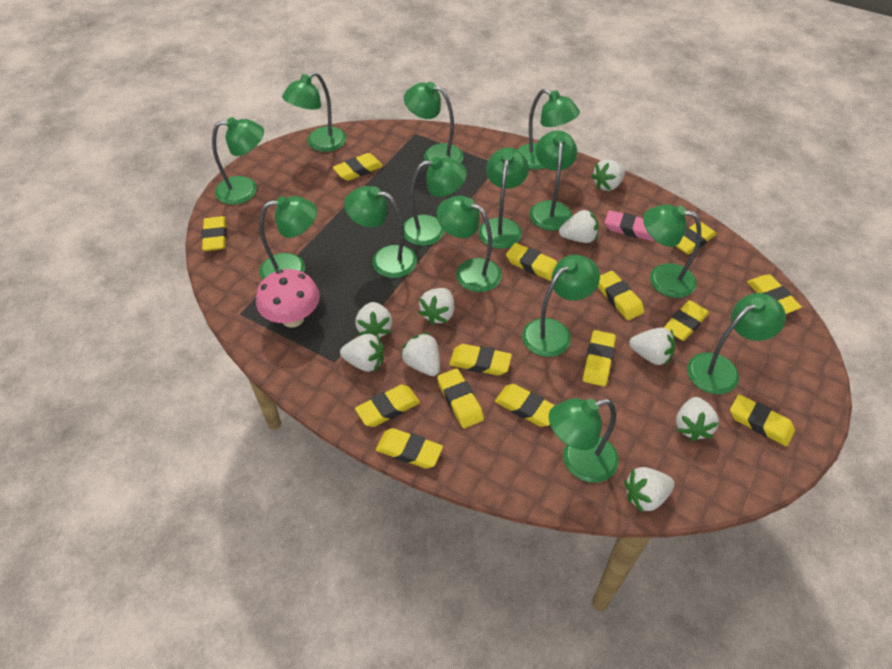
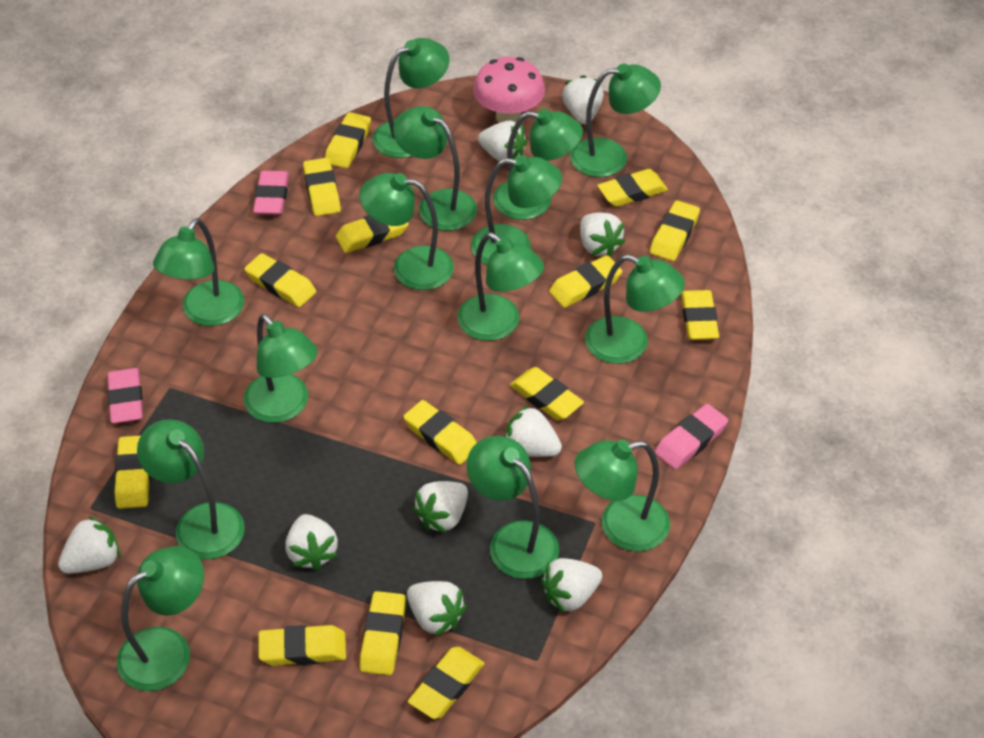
pink eraser: 1 -> 3

